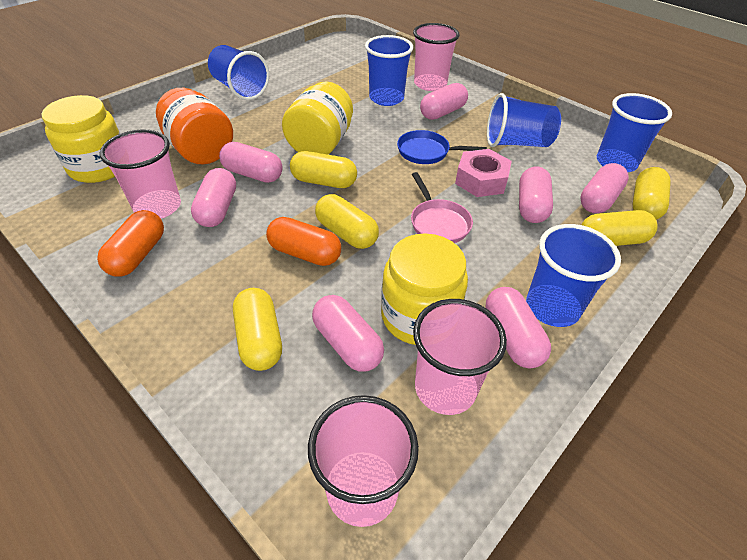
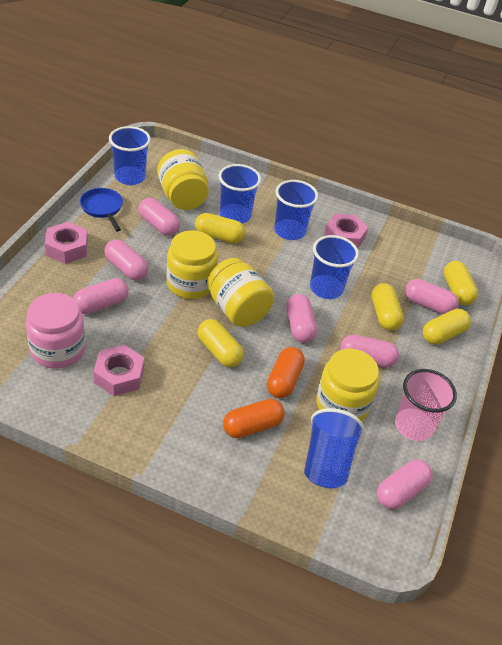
orange jar: 1 -> 0
pink cup: 4 -> 1
pink jar: 0 -> 1
pink nut: 1 -> 3
pink pan: 1 -> 0
yellow jar: 3 -> 4

